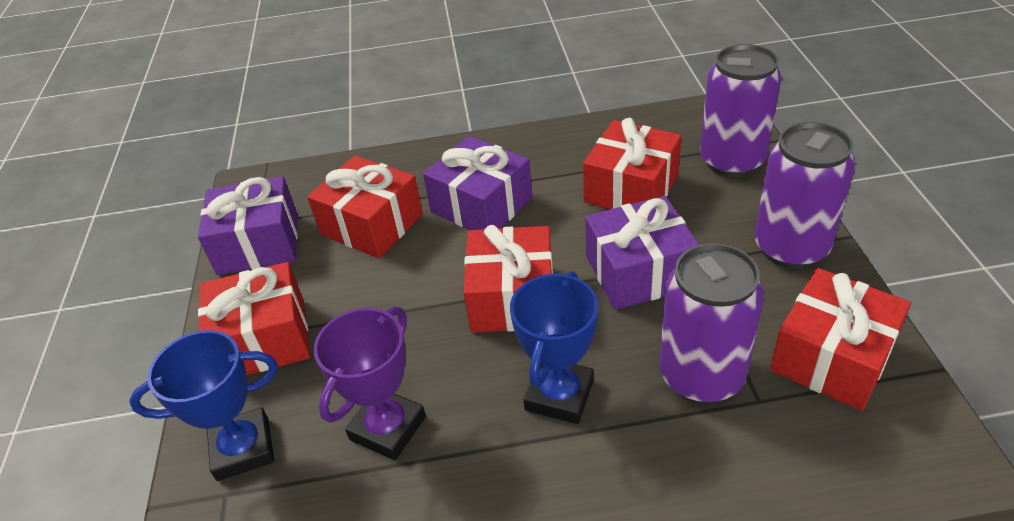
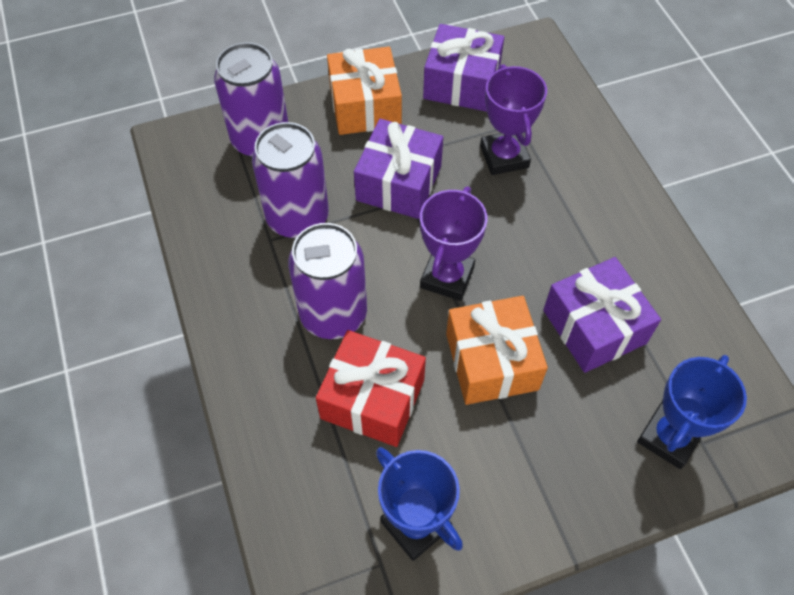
orange gift: 0 -> 2
purple trophy: 1 -> 2
red gift: 5 -> 1

